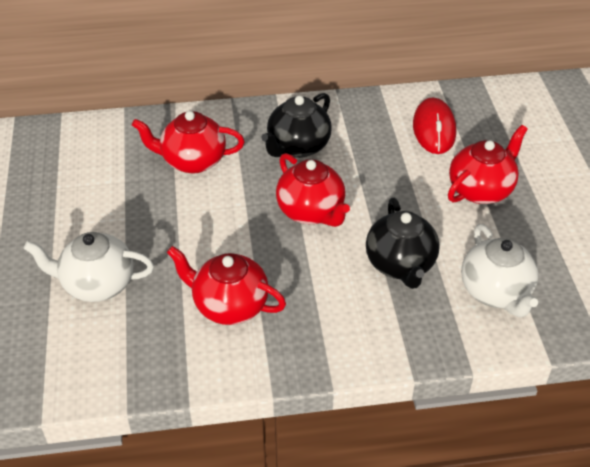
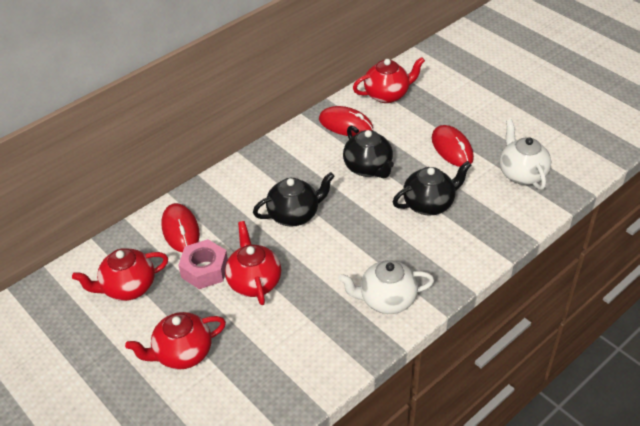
black teapot: 2 -> 3
pink nut: 0 -> 1
red mouse: 1 -> 3

